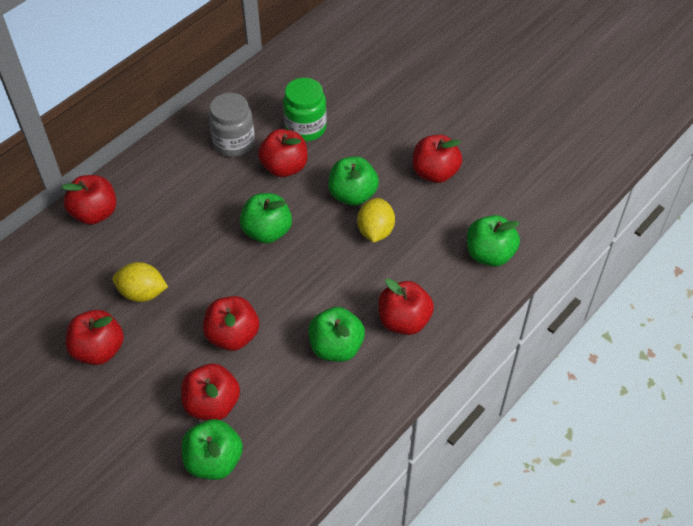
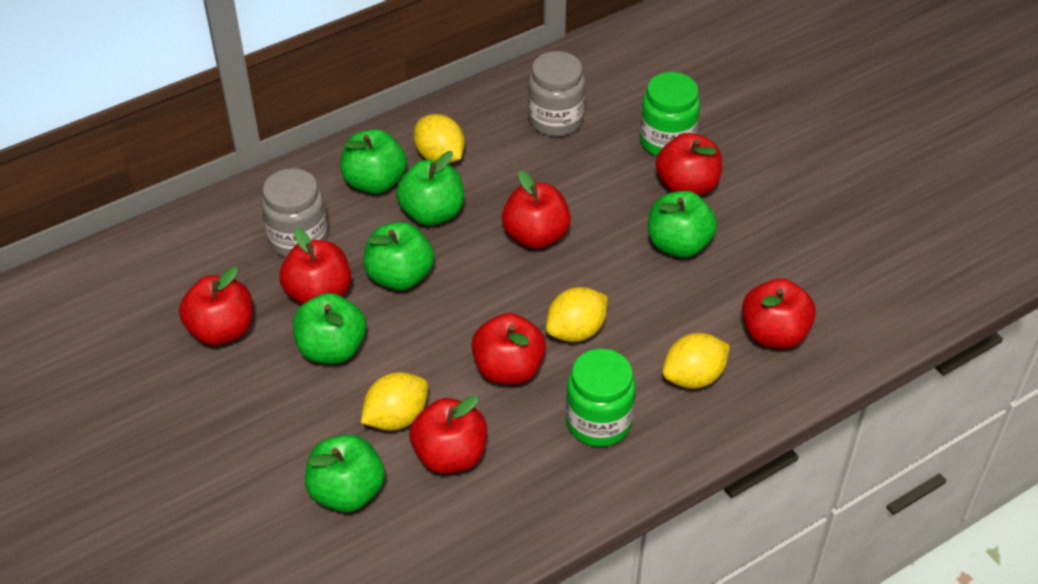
green apple: 5 -> 6
green jar: 1 -> 2
grey jar: 1 -> 2
yellow lemon: 2 -> 4

